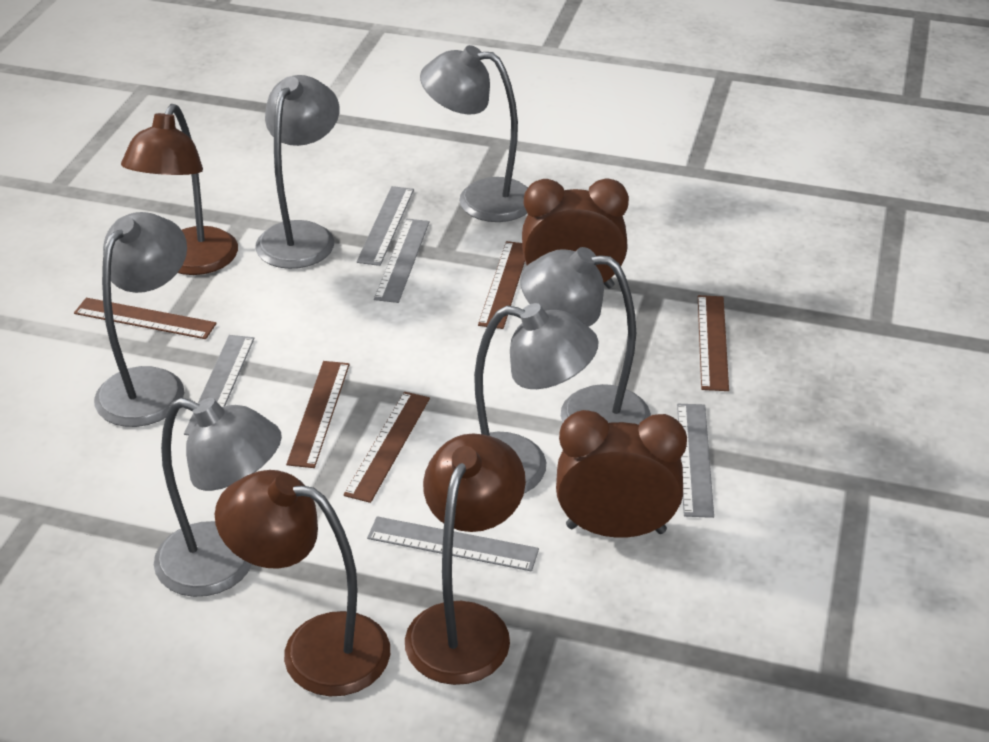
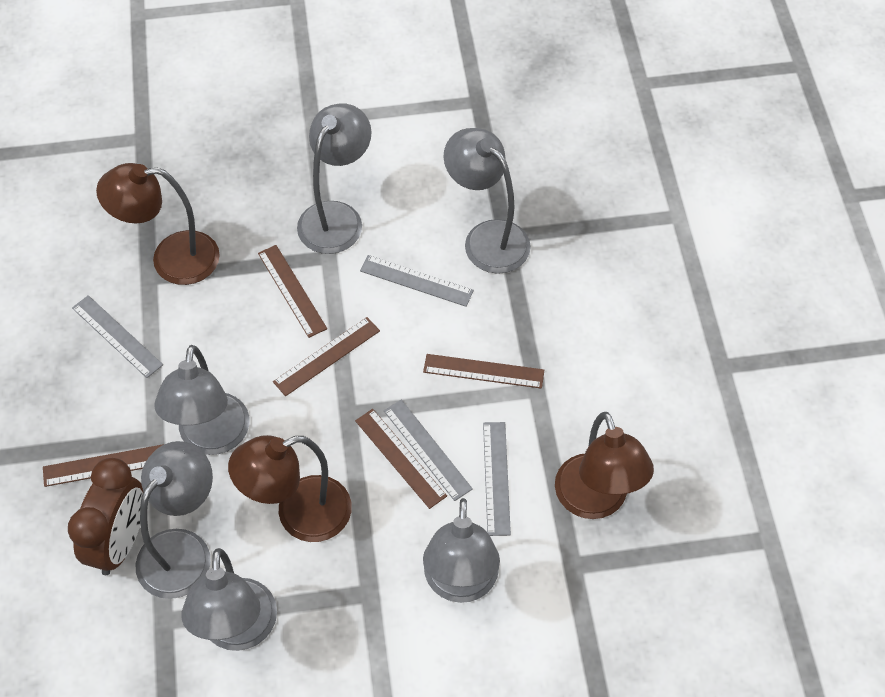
brown clock: 2 -> 1
grey ruler: 5 -> 4

